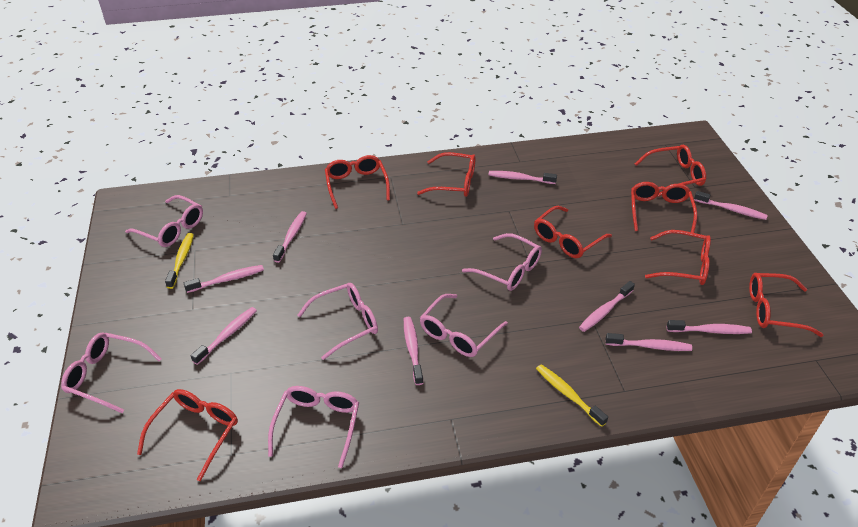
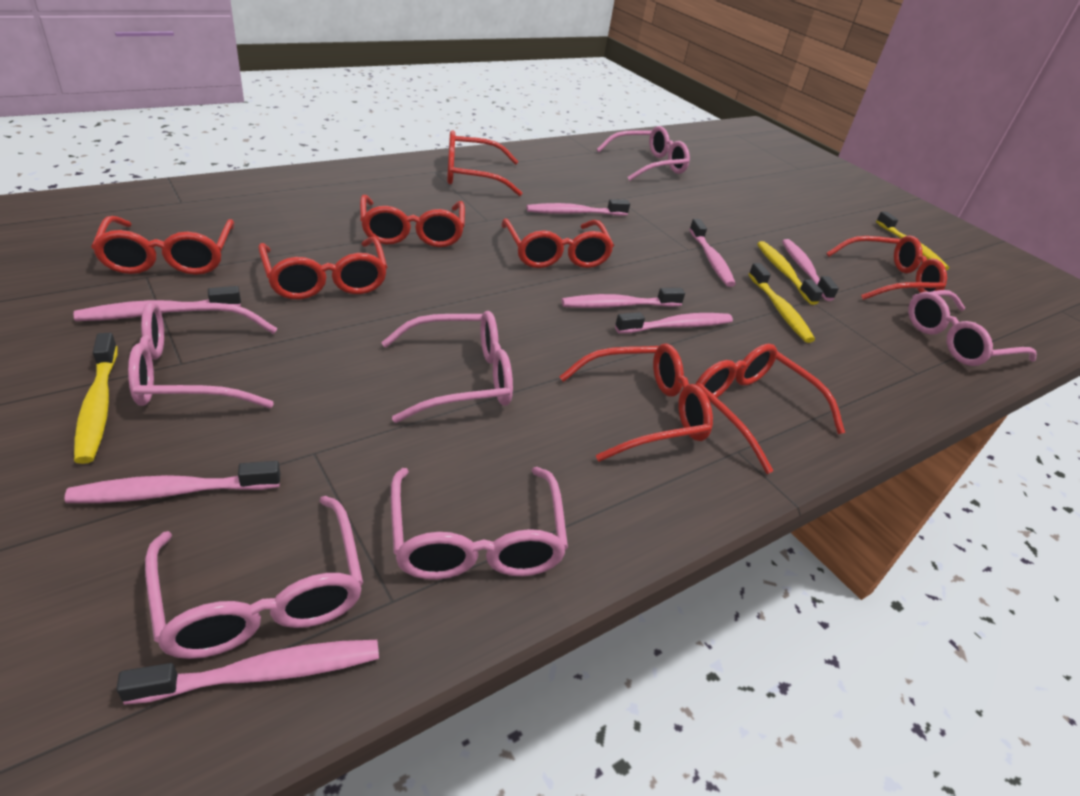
pink toothbrush: 9 -> 8
yellow toothbrush: 2 -> 4

